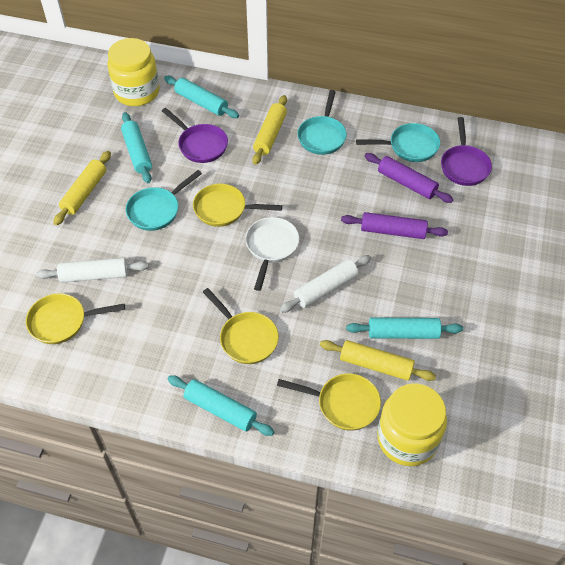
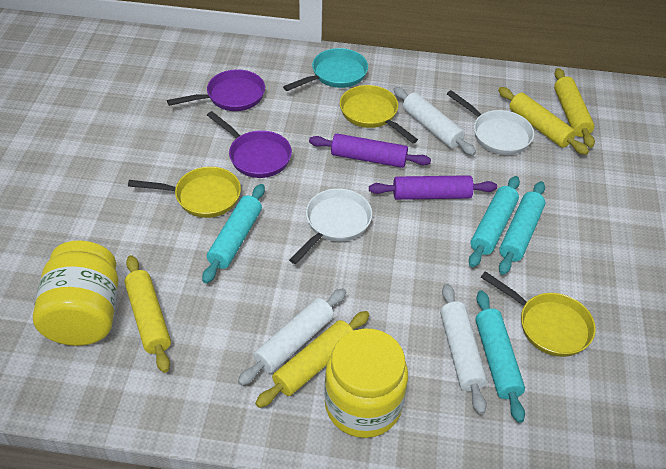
turquoise pan: 3 -> 1
white pan: 1 -> 2
white rolling pin: 2 -> 3
yellow pan: 4 -> 3
yellow rolling pin: 3 -> 4

